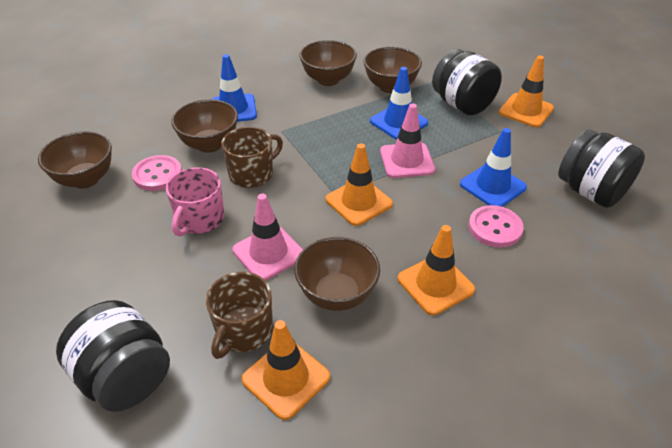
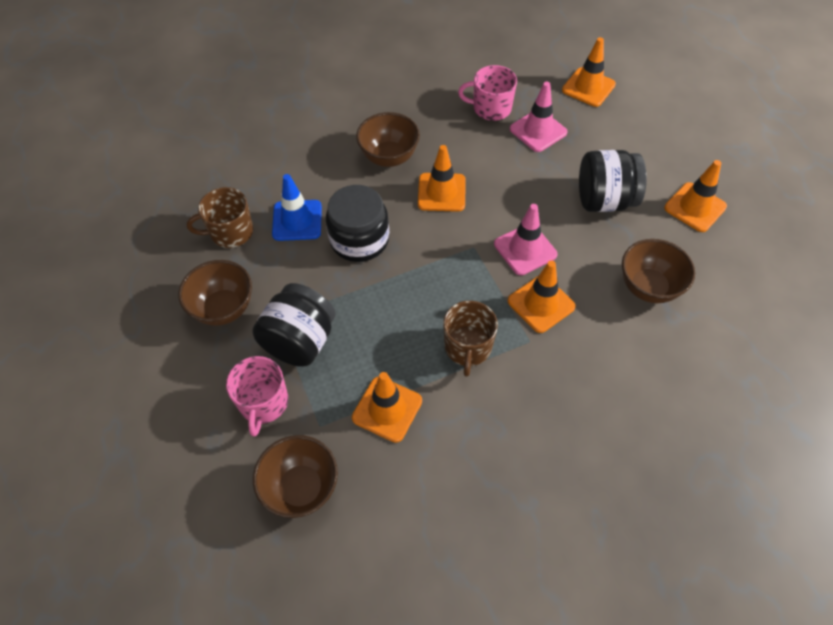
blue traffic cone: 3 -> 1
brown bowl: 5 -> 4
orange traffic cone: 4 -> 5
pink button: 2 -> 0
pink mug: 1 -> 2

